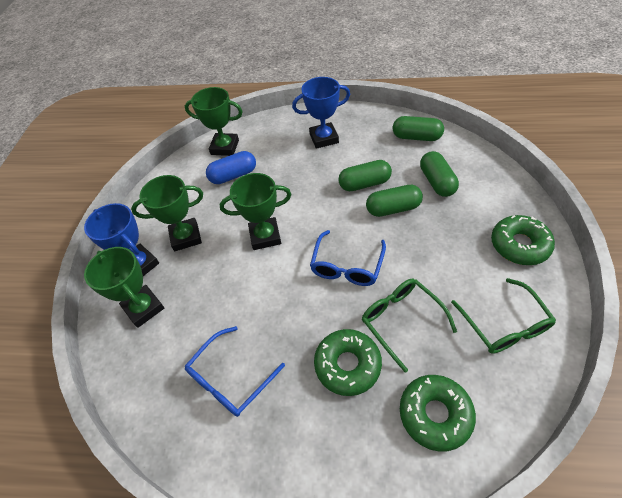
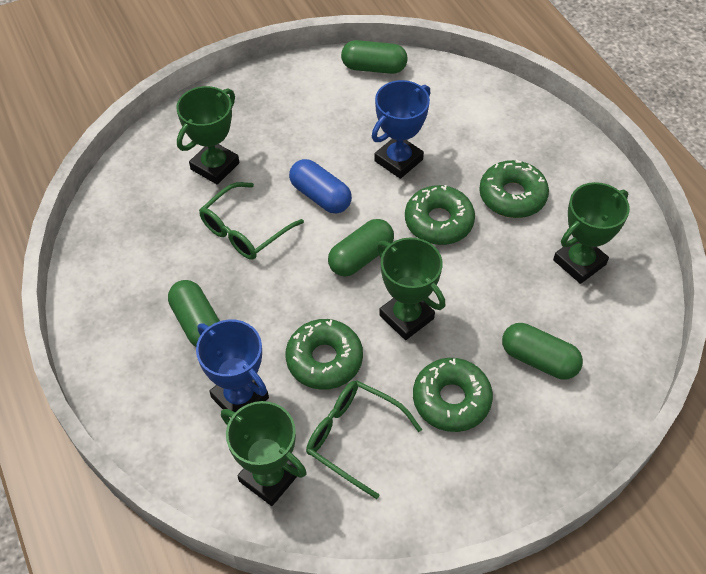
blue glasses: 2 -> 0
green donut: 3 -> 4

